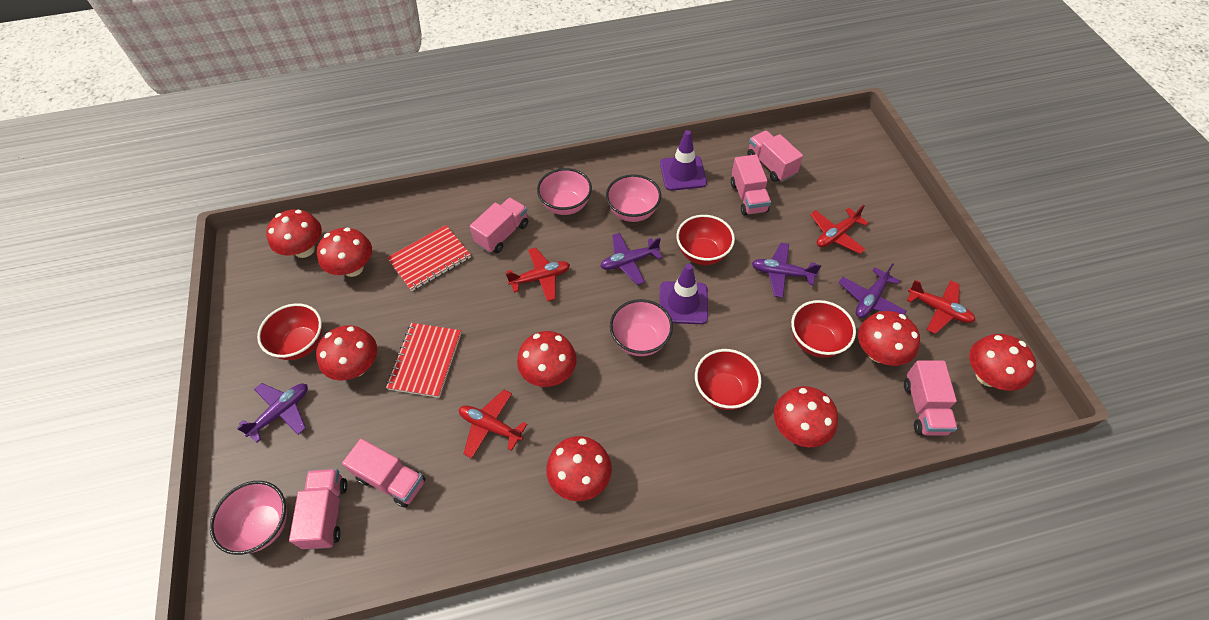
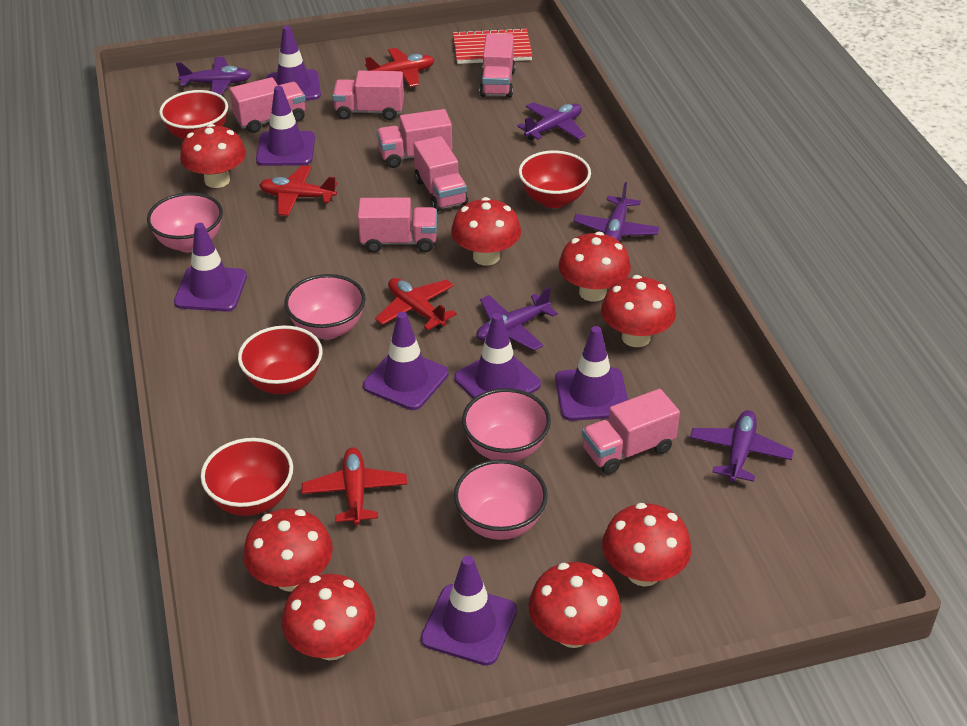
pink truck: 6 -> 7
purple plane: 4 -> 5
purple traffic cone: 2 -> 7
red notebook: 2 -> 1

